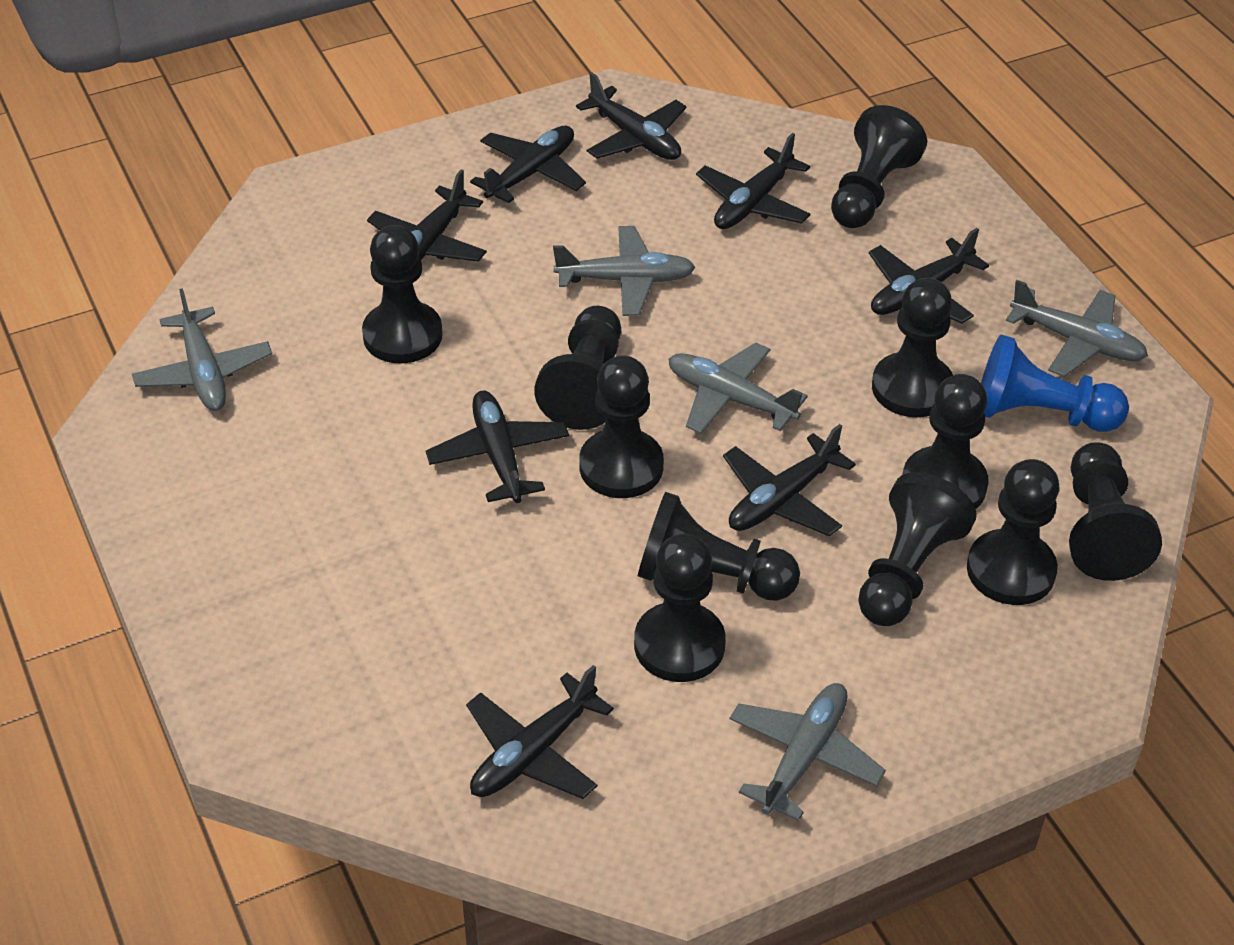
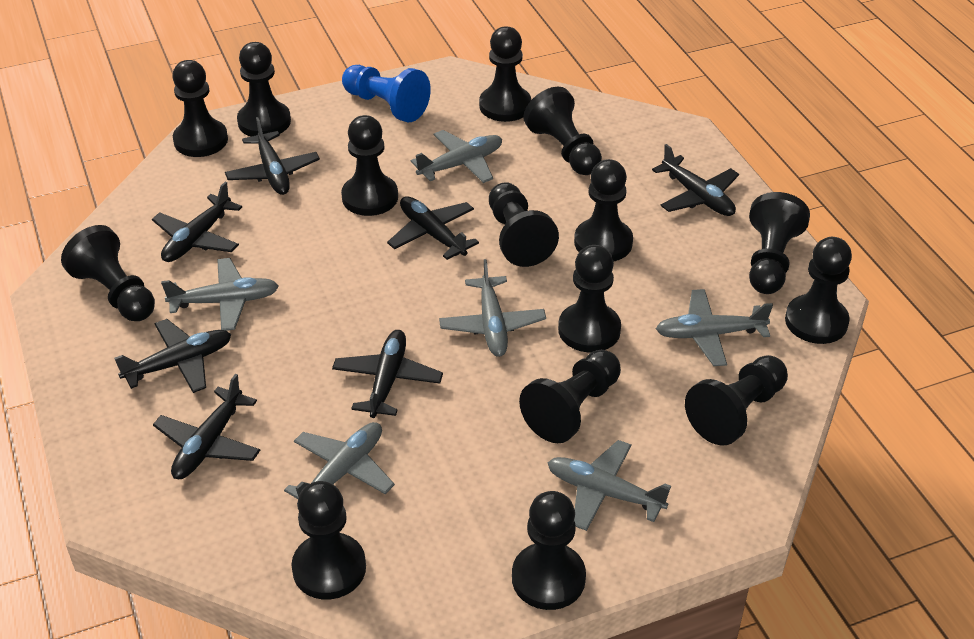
black pawn: 11 -> 15
black plane: 8 -> 7
grey plane: 5 -> 6

